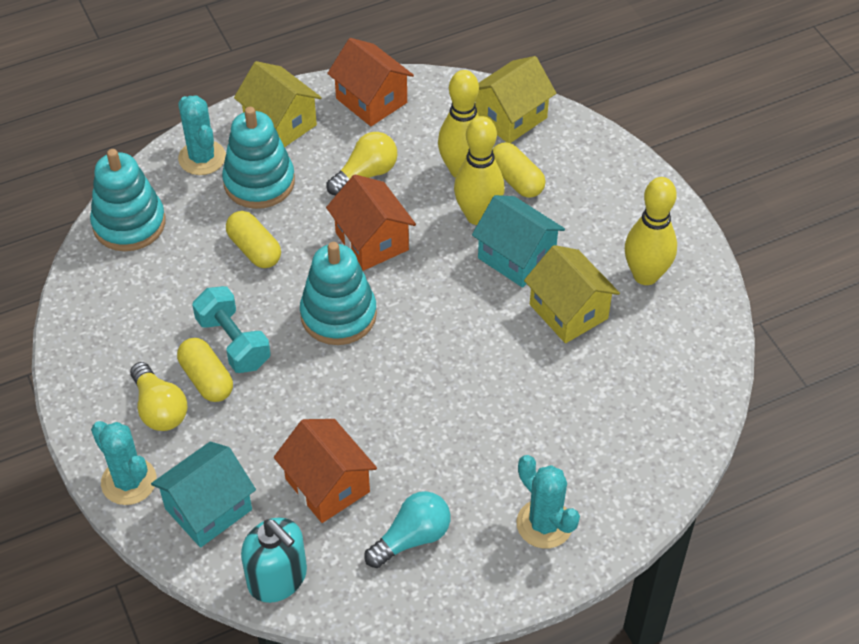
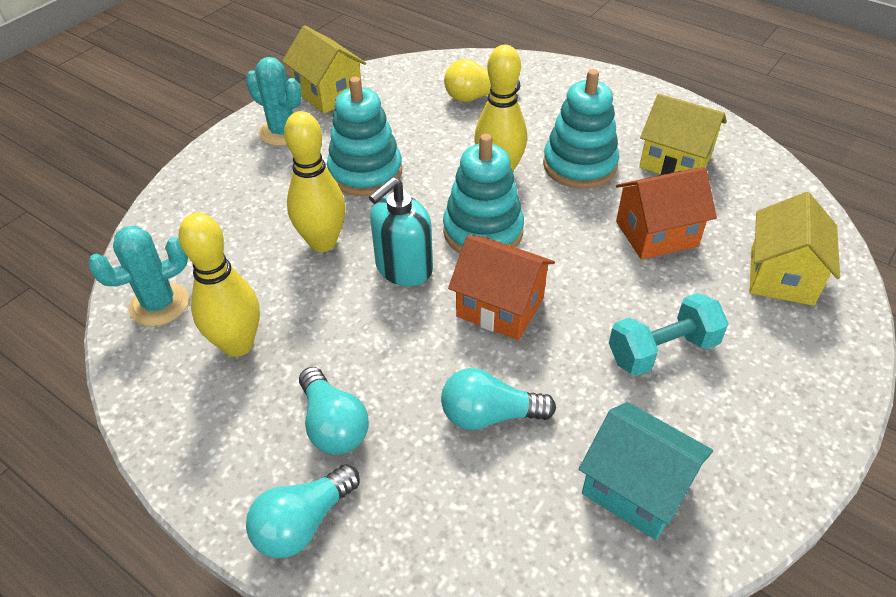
orange house: 3 -> 2
turquoise cactus: 3 -> 2
turquoise house: 2 -> 1
turquoise light bulb: 1 -> 3
yellow capsule: 3 -> 0
yellow light bulb: 2 -> 1

